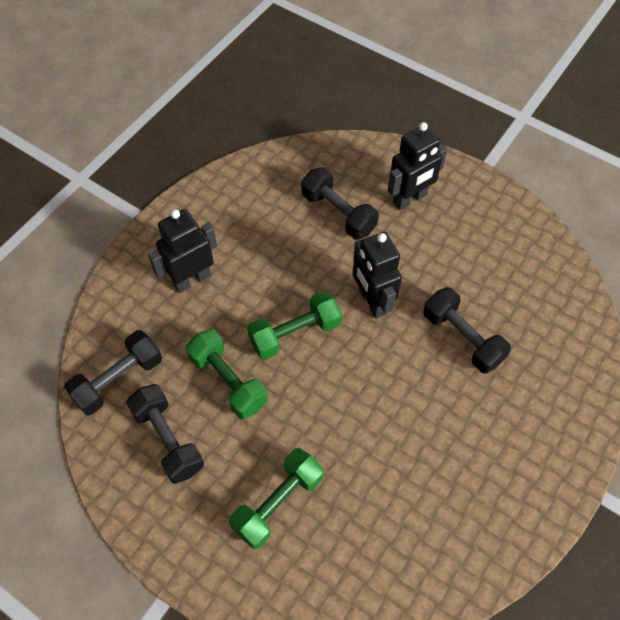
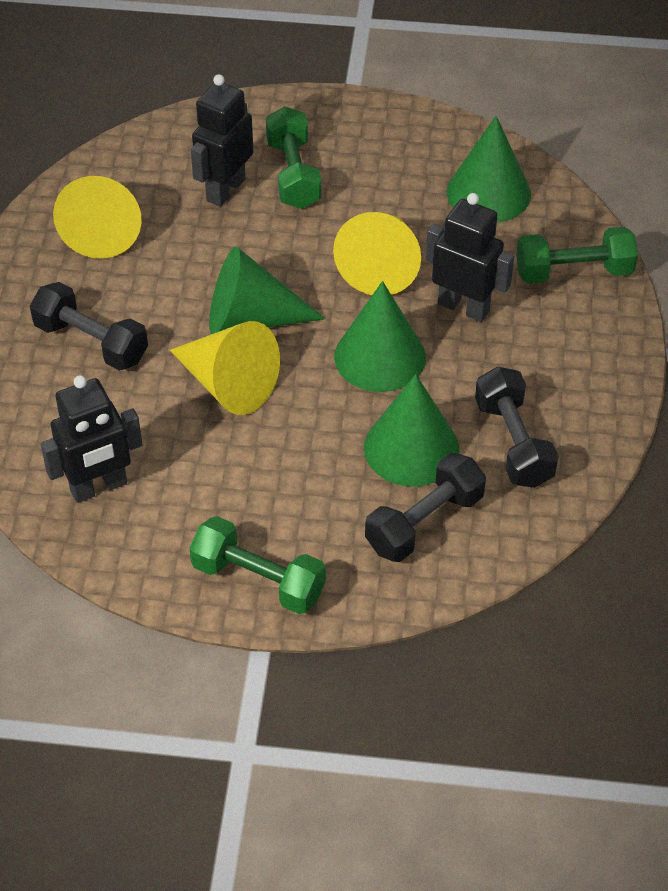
black dumbbell: 4 -> 3
green cone: 0 -> 4
yellow cone: 0 -> 3

